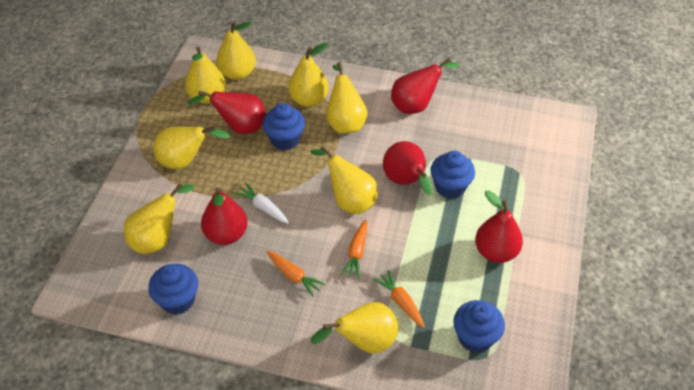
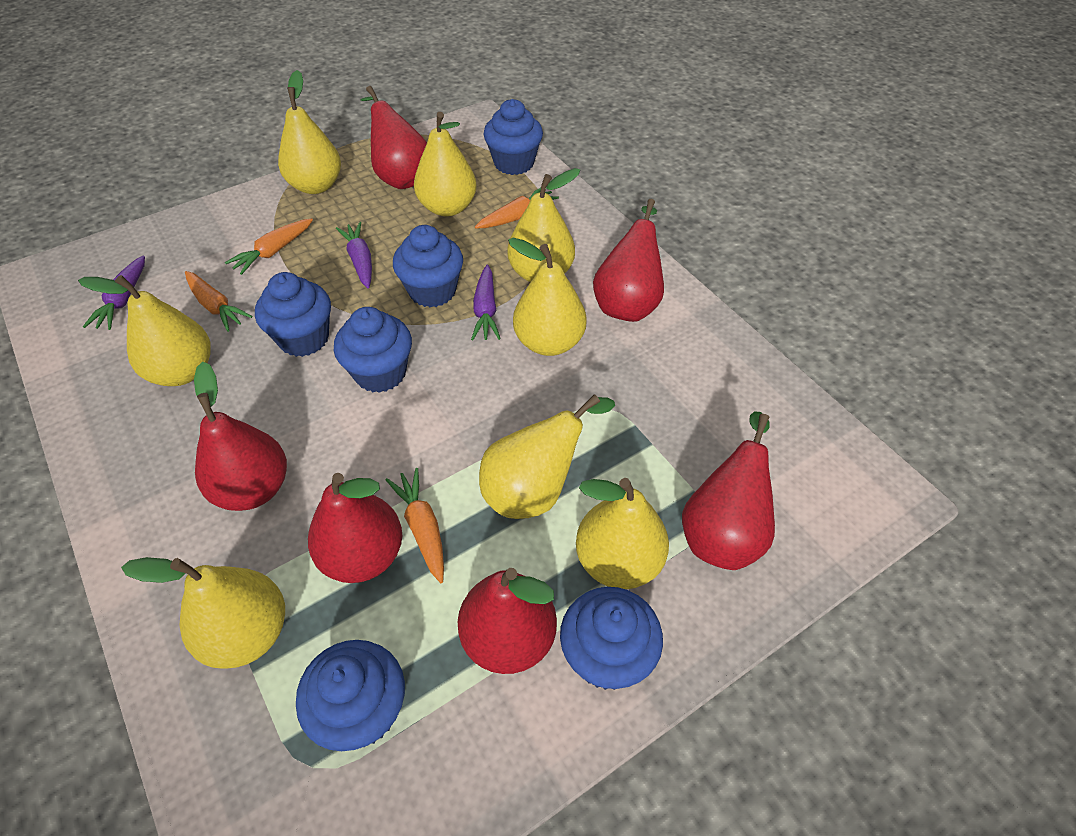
blue cupcake: 4 -> 6
orange carrot: 3 -> 4
purple carrot: 0 -> 3
red pear: 5 -> 6
white carrot: 1 -> 0

